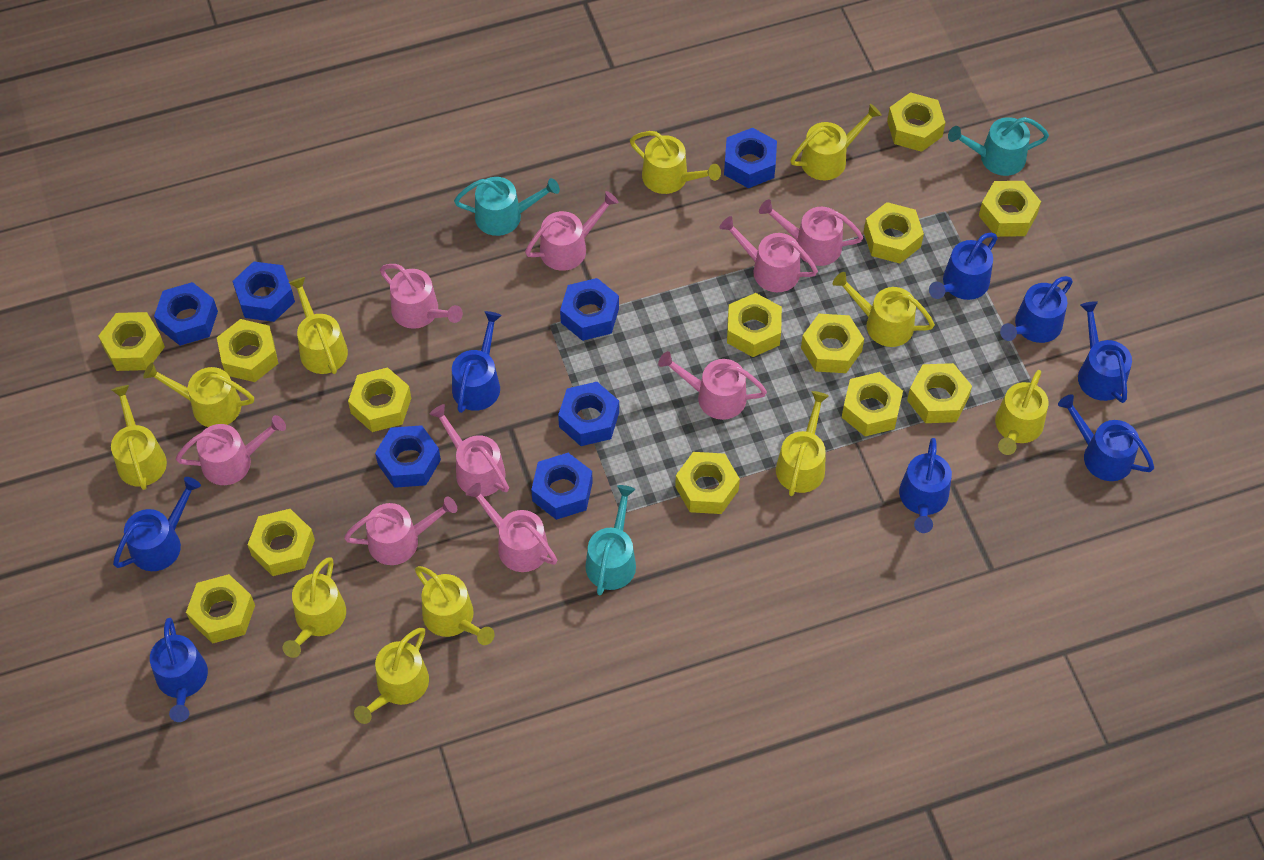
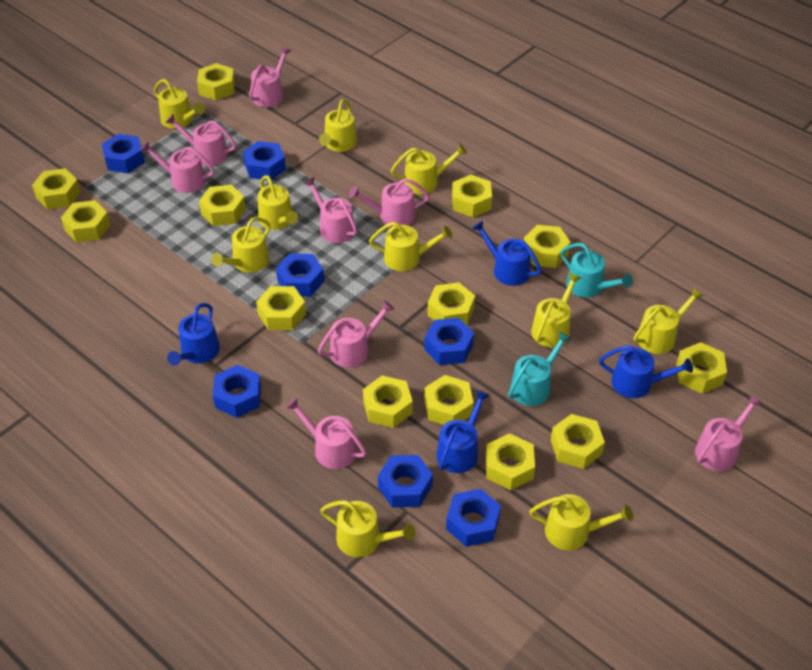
blue watering can: 8 -> 4
pink watering can: 9 -> 8
turquoise watering can: 3 -> 2
yellow watering can: 11 -> 10

